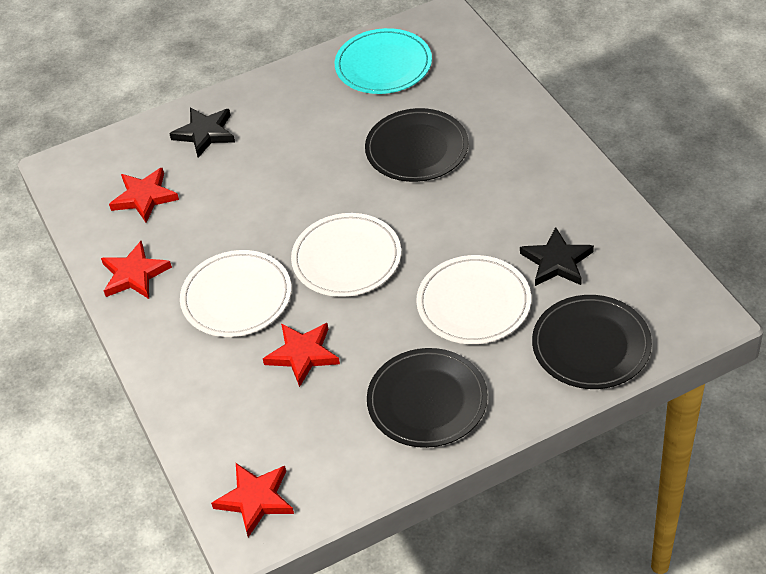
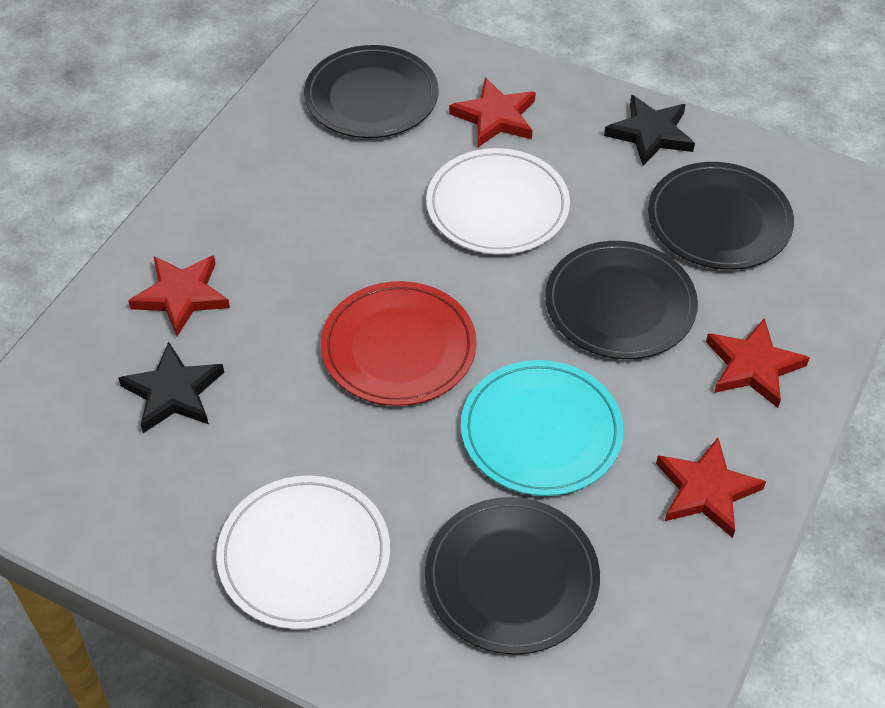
black plate: 3 -> 4
red plate: 0 -> 1
white plate: 3 -> 2

